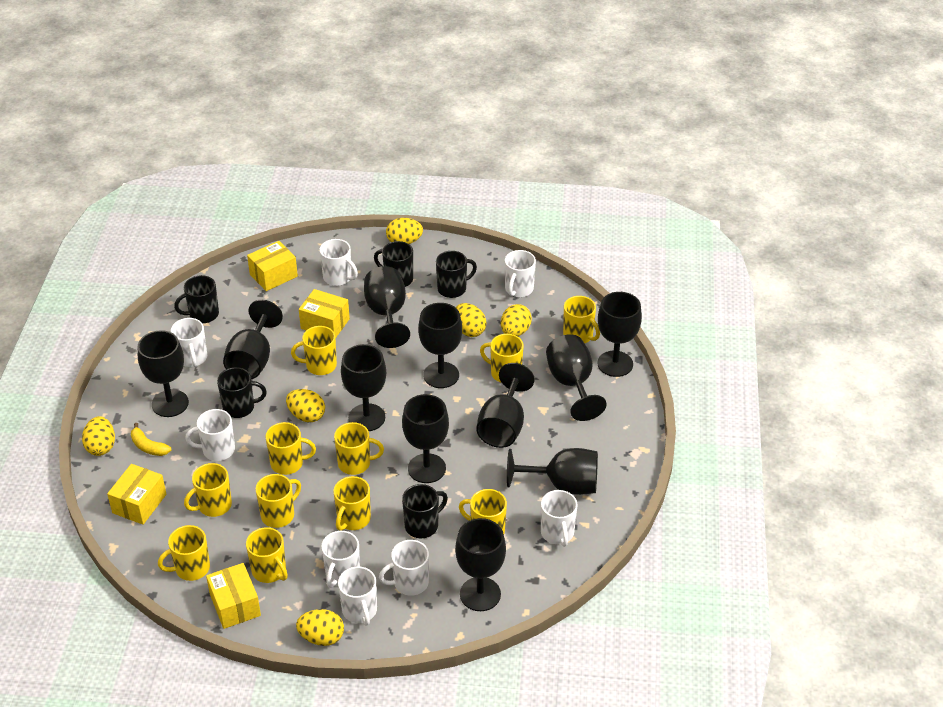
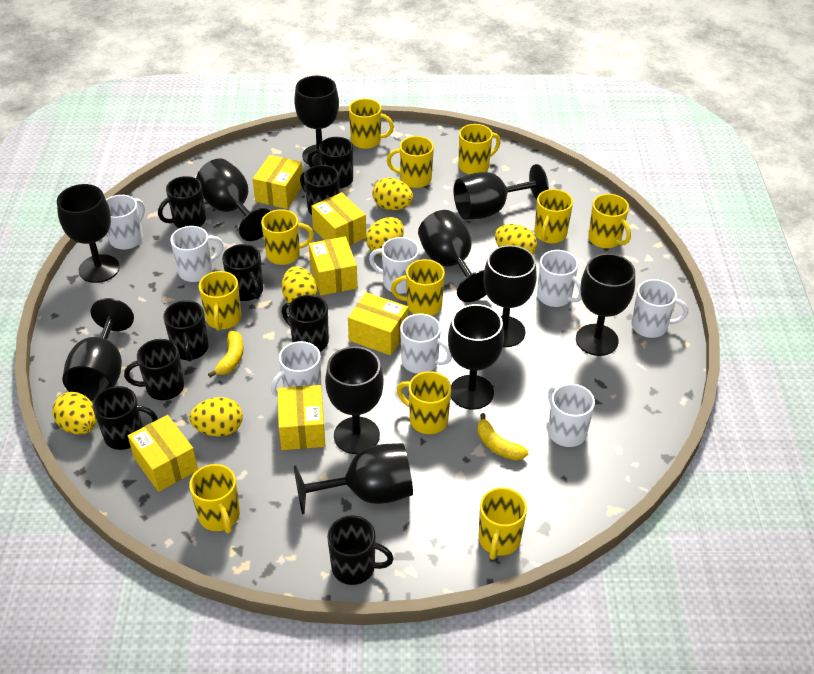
black mug: 5 -> 9
yellow banana: 1 -> 2
yellow box: 4 -> 6

